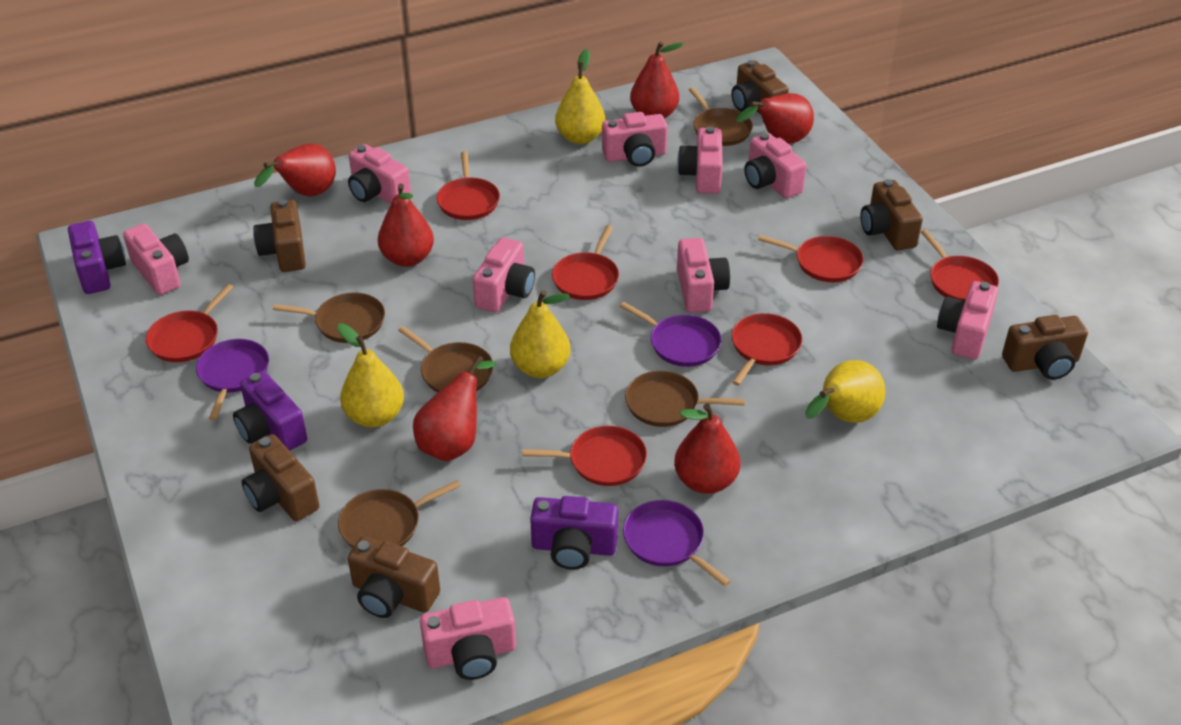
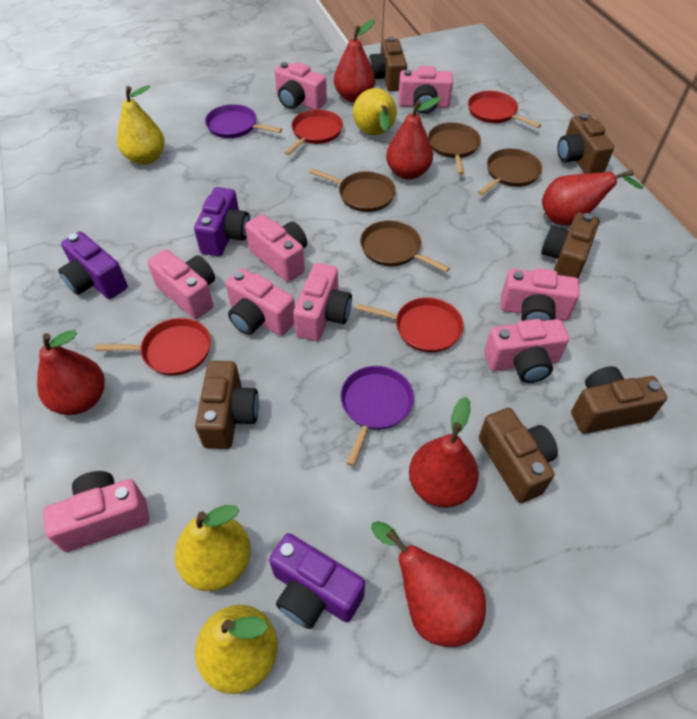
brown pan: 5 -> 4
purple pan: 3 -> 2
red pan: 7 -> 4

